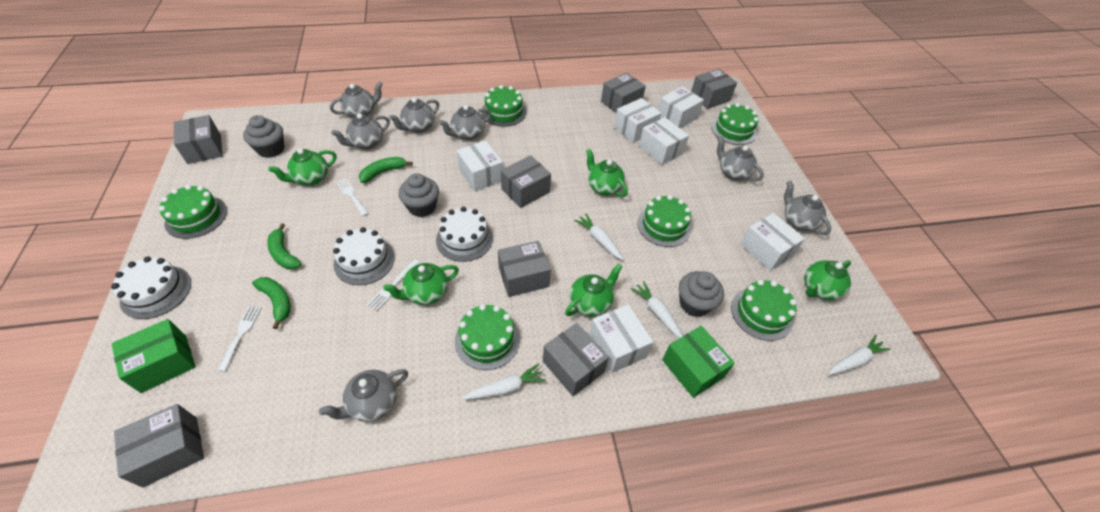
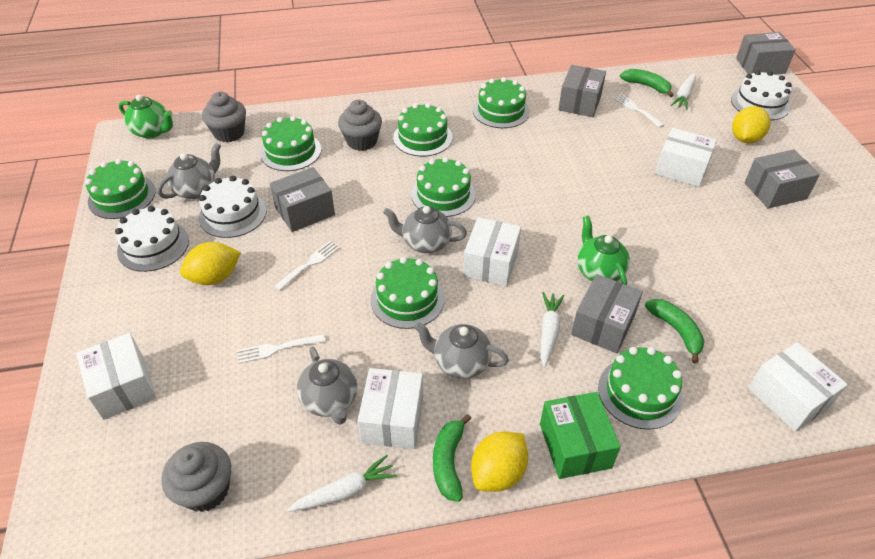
green box: 2 -> 1
green cake: 6 -> 7
green teapot: 5 -> 2
grey box: 7 -> 5
grey teapot: 7 -> 4
white box: 6 -> 5
white carrot: 4 -> 3
yellow lemon: 0 -> 3

